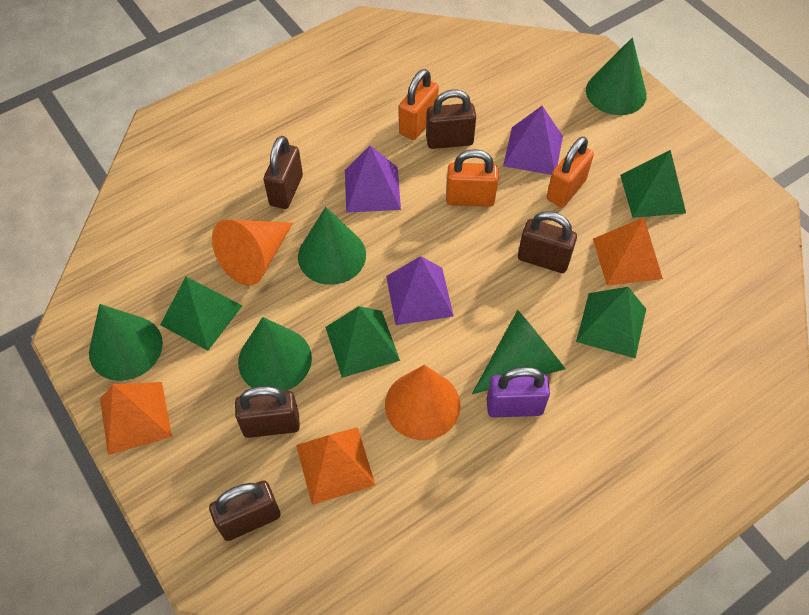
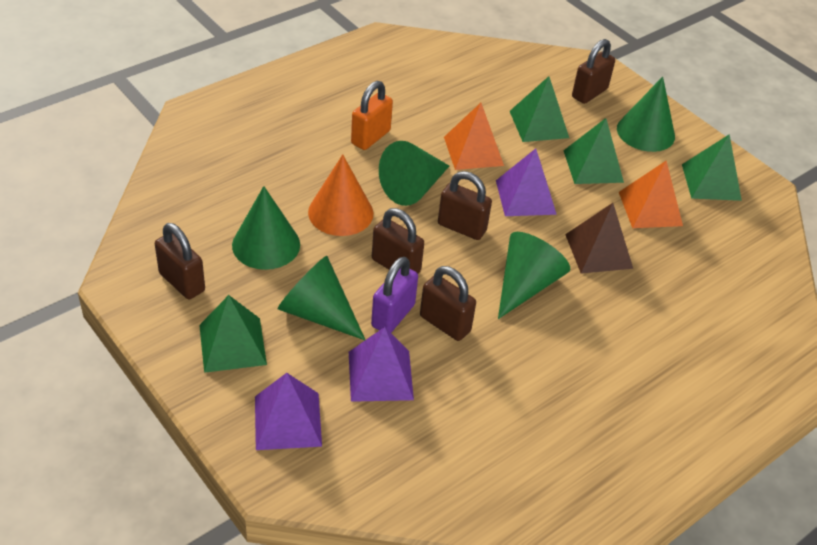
brown pyramid: 0 -> 1
orange cone: 2 -> 1
orange padlock: 3 -> 1
orange pyramid: 3 -> 2

